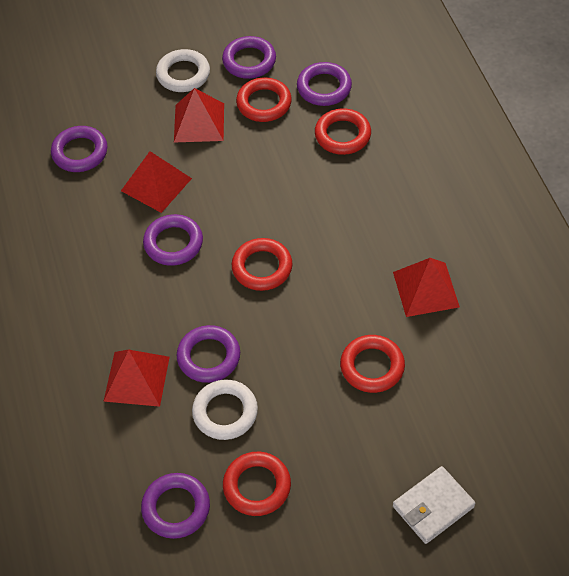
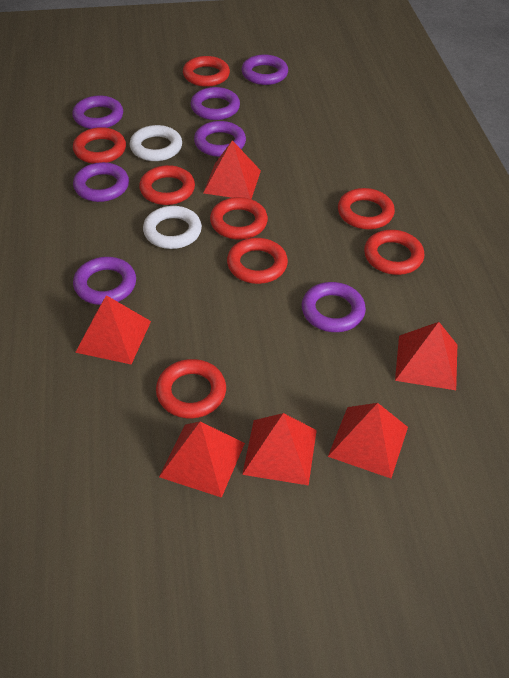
purple ring: 6 -> 7
red pyramid: 4 -> 6
red ring: 5 -> 8
white wallet: 1 -> 0

